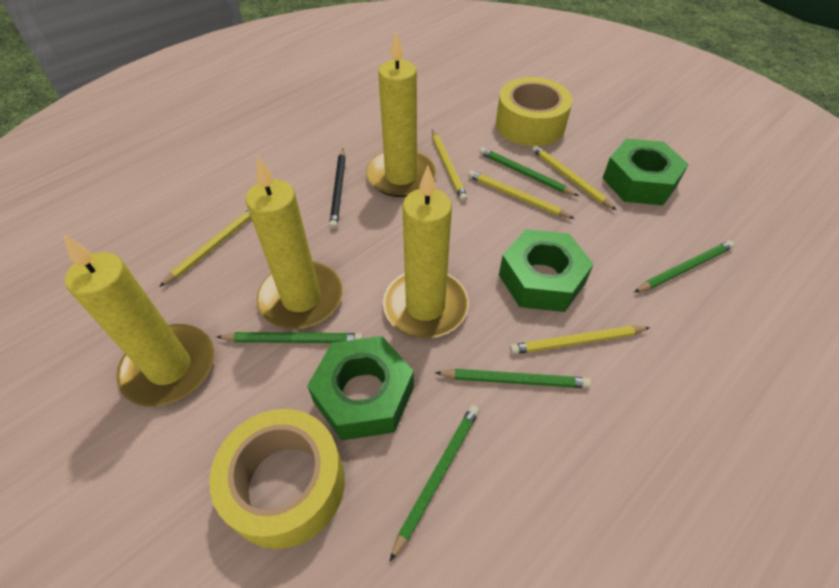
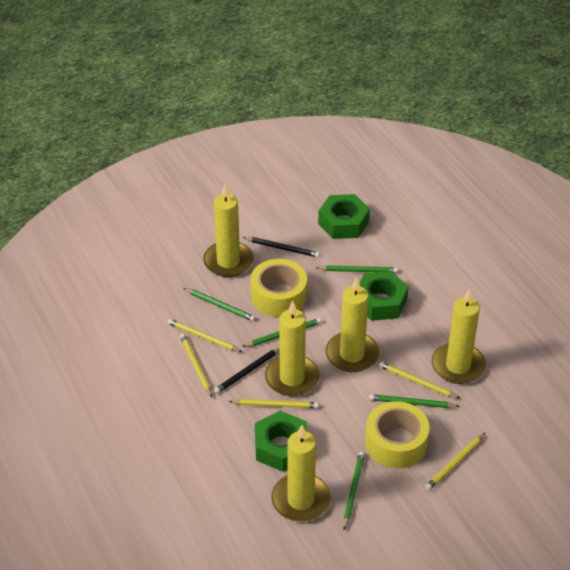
black pencil: 1 -> 2
yellow candle: 4 -> 5

